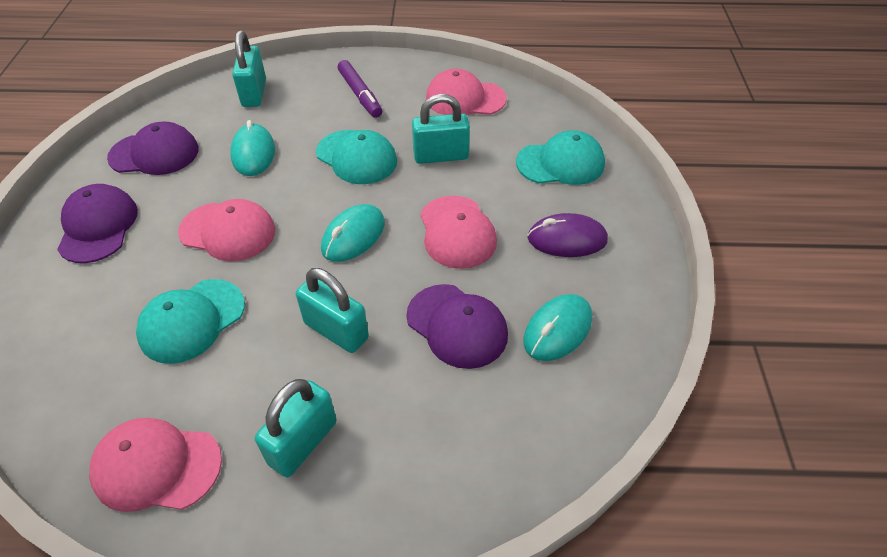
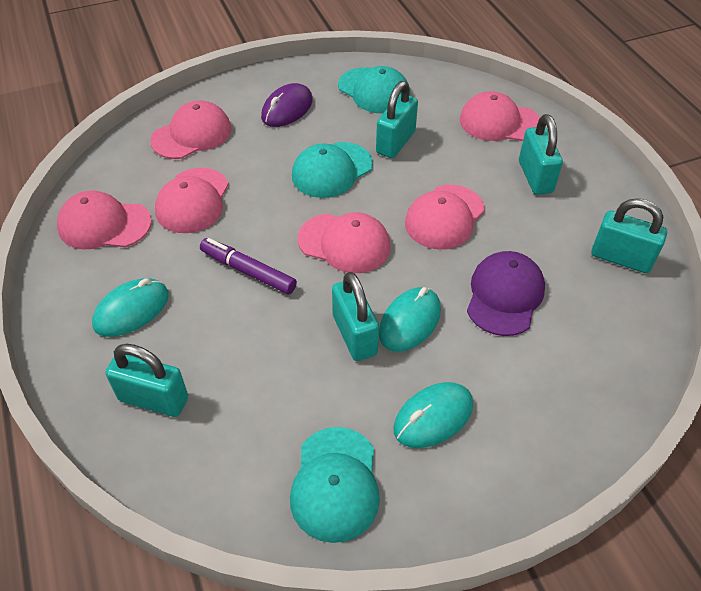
pink cap: 4 -> 6
purple cap: 3 -> 1
turquoise padlock: 4 -> 5

